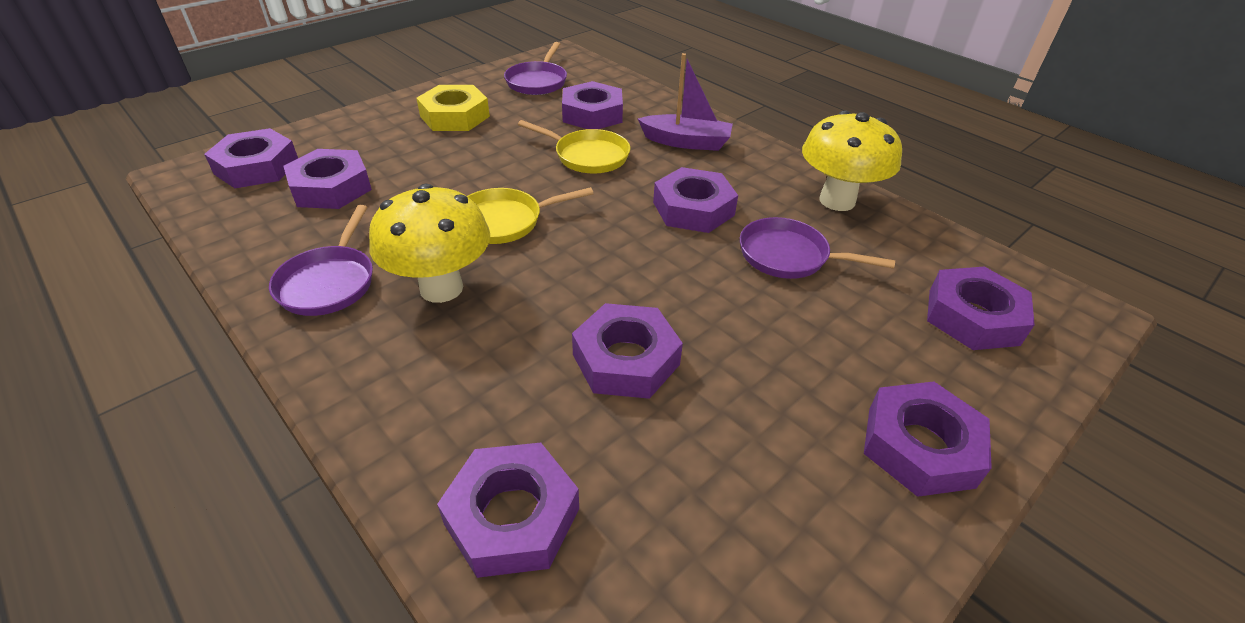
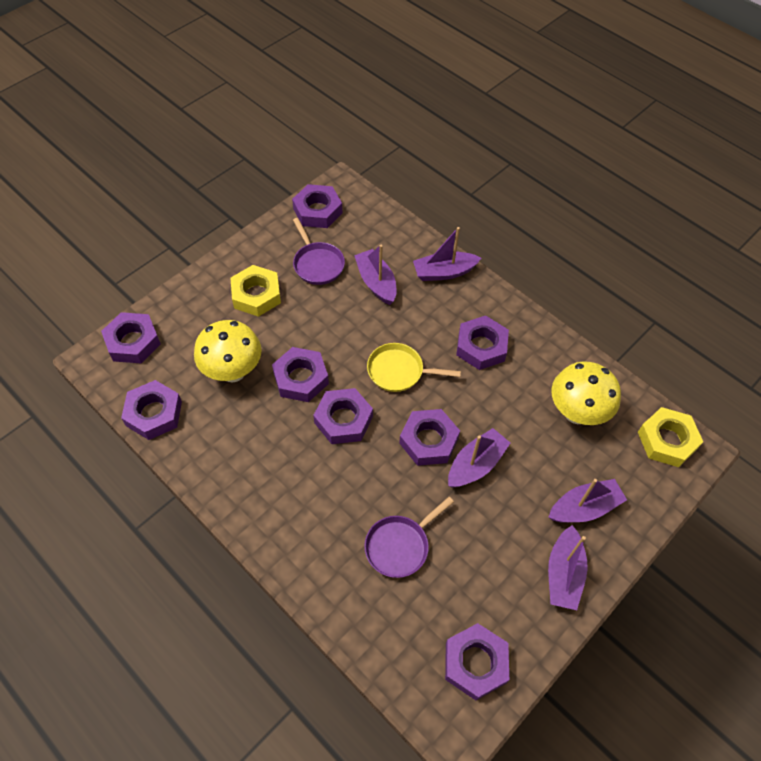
purple boat: 1 -> 5
purple pan: 3 -> 2
yellow nut: 1 -> 2
yellow pan: 2 -> 1

